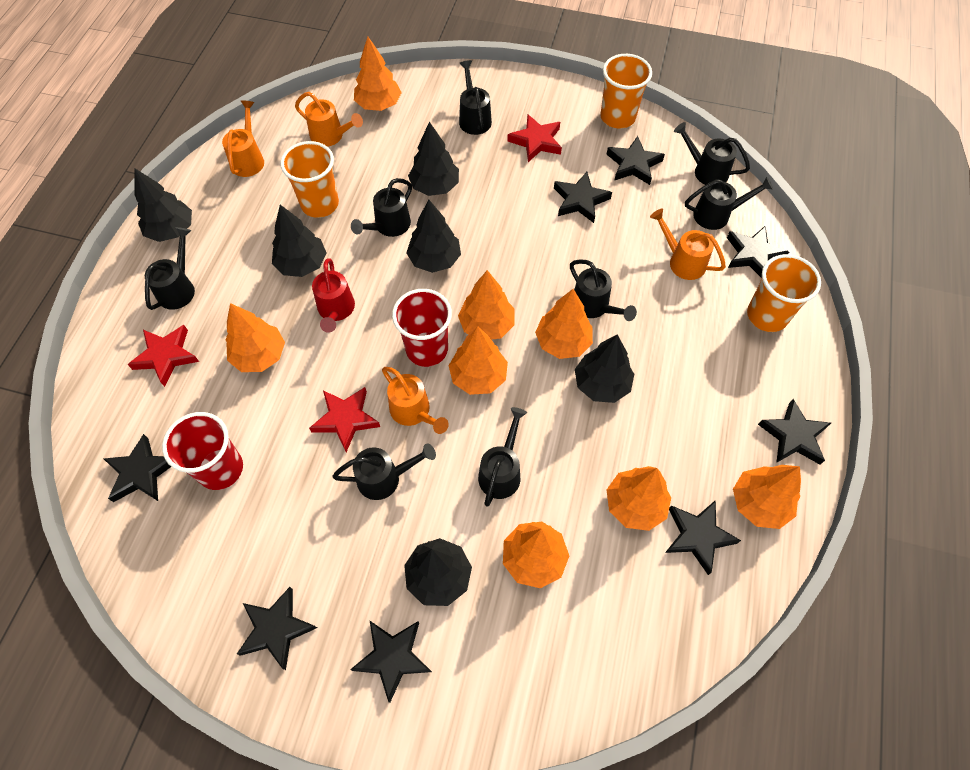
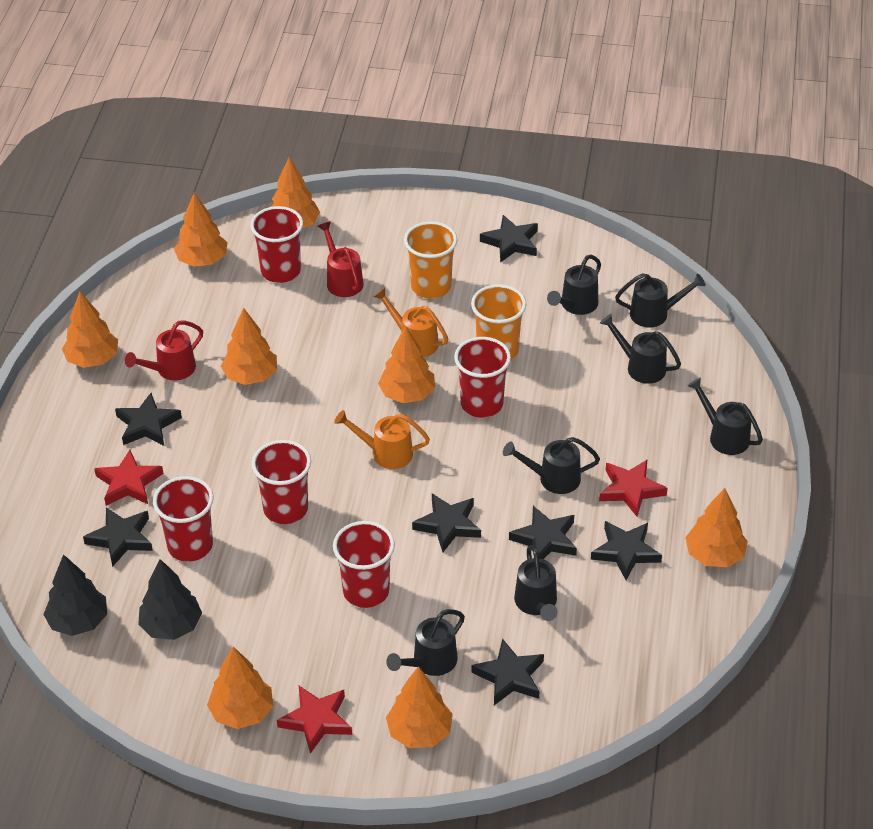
black star: 8 -> 7
black tree: 6 -> 2
black watering can: 8 -> 7
orange cup: 3 -> 2
orange watering can: 4 -> 2
red cup: 2 -> 5
red watering can: 1 -> 2

